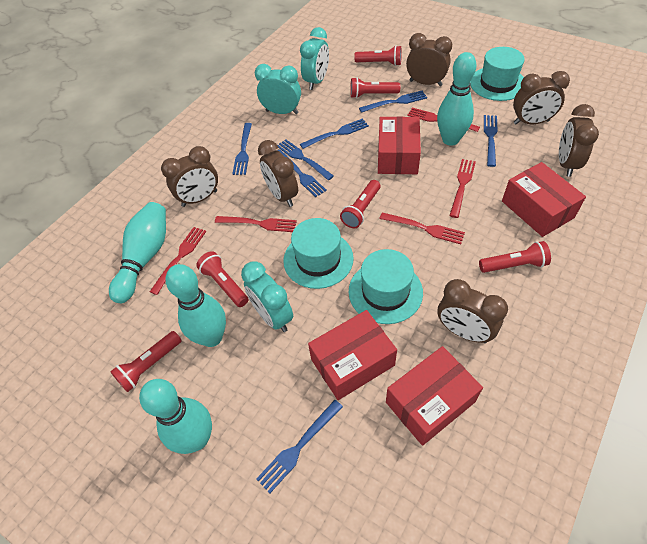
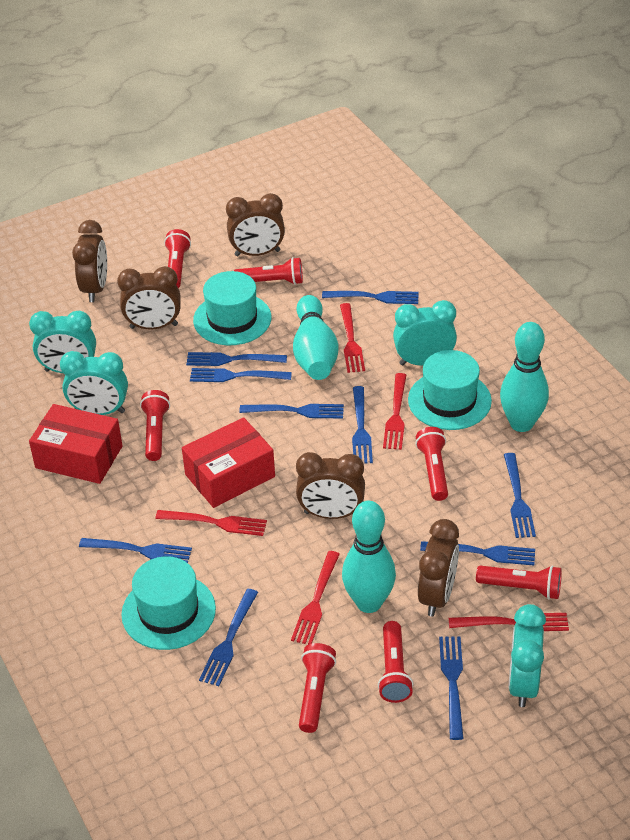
blue fork: 7 -> 10
brown clock: 6 -> 5
red box: 4 -> 2
red flashlight: 6 -> 7
turquoise bowling pin: 4 -> 3
turquoise clock: 3 -> 4

